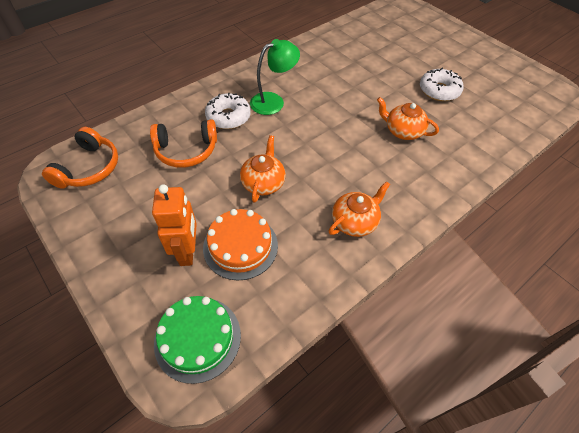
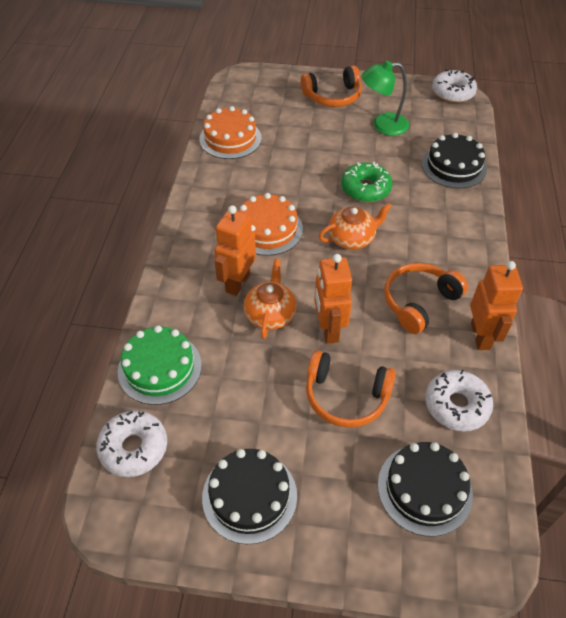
black cake: 0 -> 3
green donut: 0 -> 1
orange cake: 1 -> 2
orange headphones: 2 -> 3
orange robot: 1 -> 3
orange teapot: 3 -> 2
white donut: 2 -> 3

